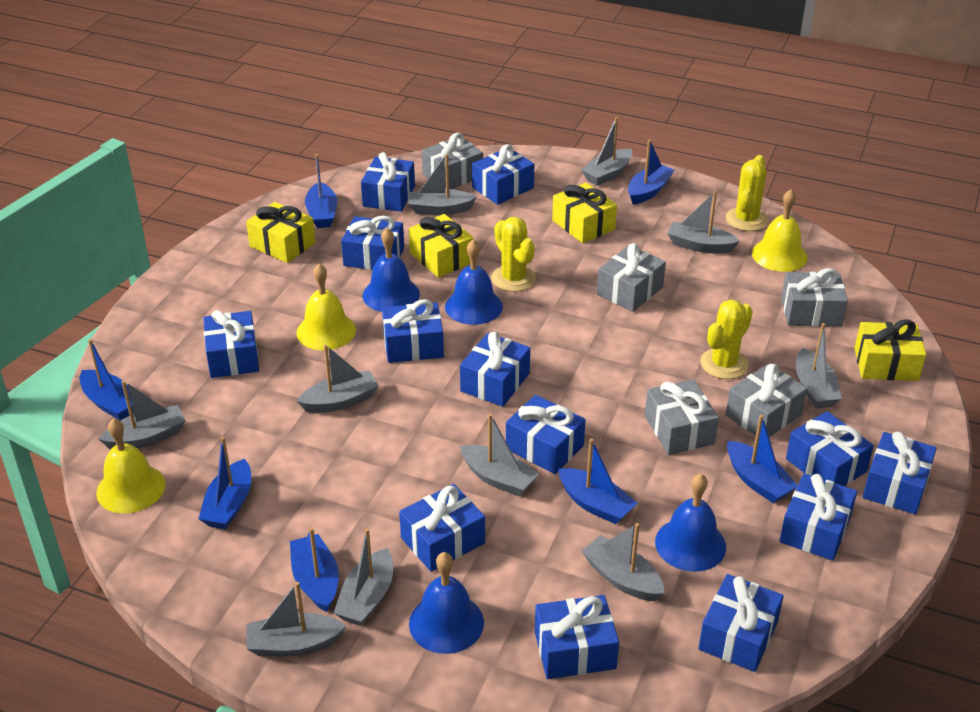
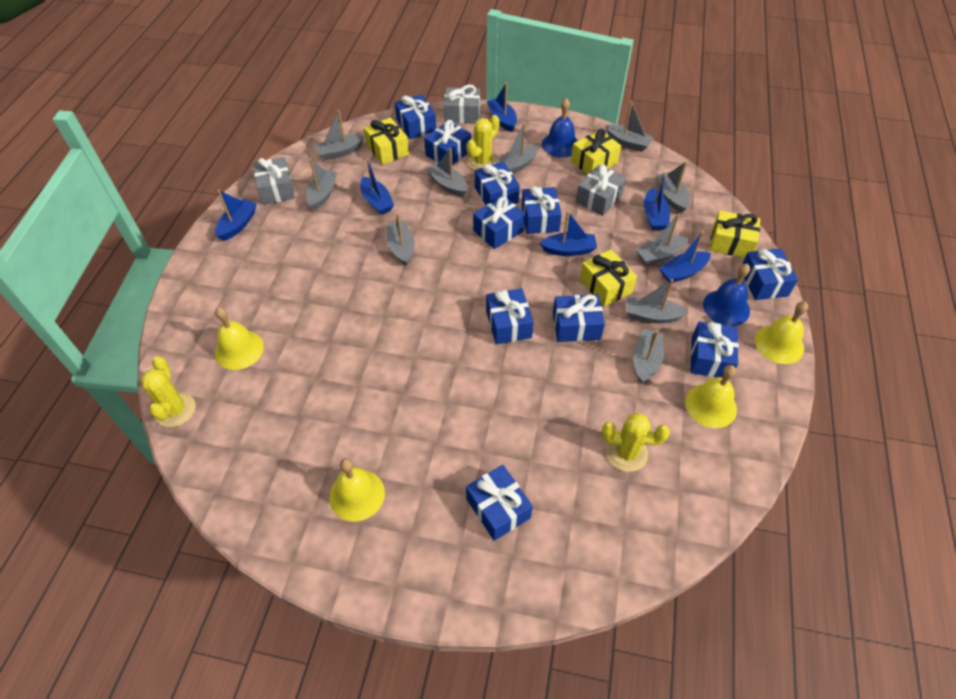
blue bell: 4 -> 2
blue boat: 7 -> 6
blue gift: 13 -> 10
grey gift: 5 -> 3
yellow bell: 3 -> 4

